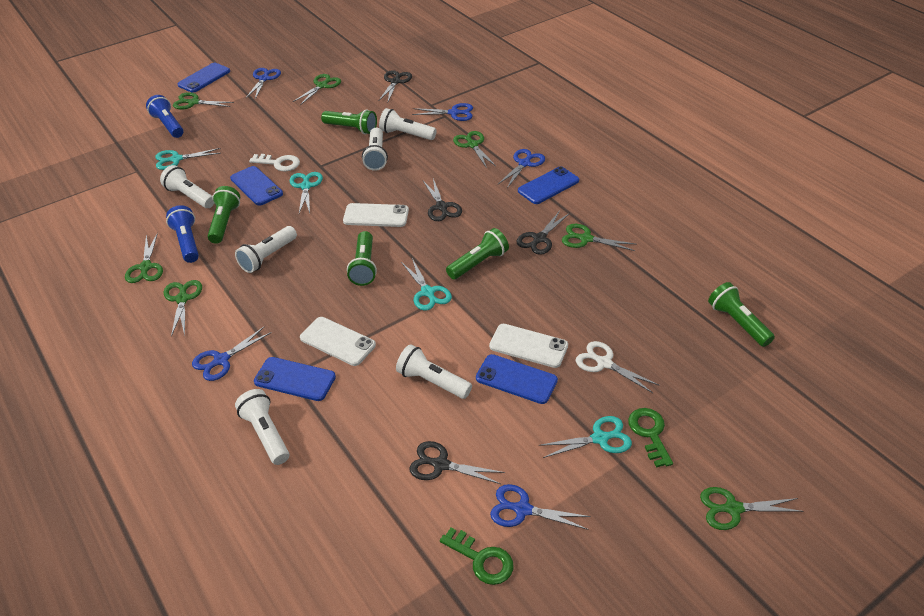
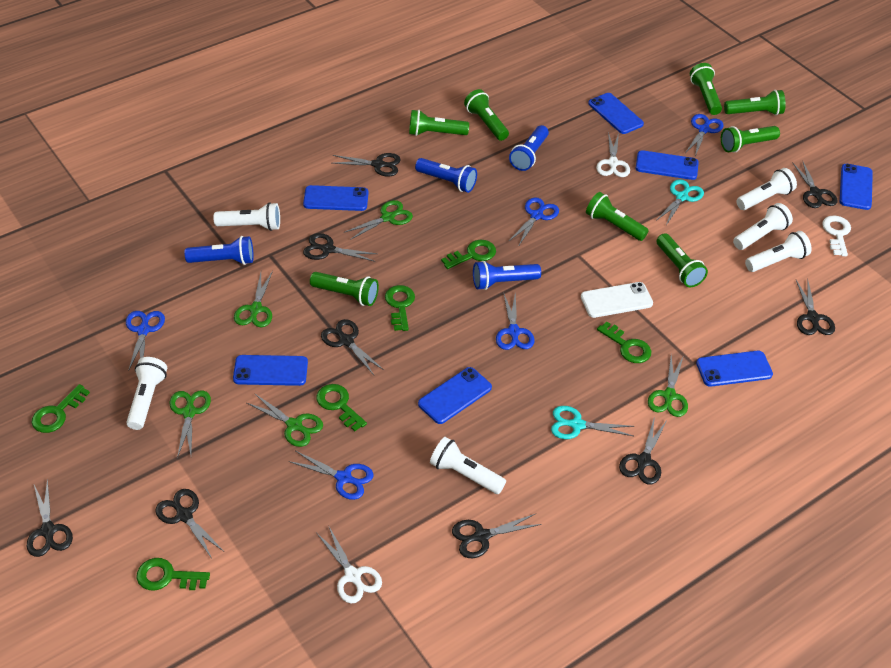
black scissors: 4 -> 9
blue flashlight: 2 -> 4
blue phone: 5 -> 7
green flashlight: 5 -> 8
green key: 2 -> 6
green scissors: 7 -> 5
turquoise scissors: 4 -> 2
white phone: 3 -> 1
white scissors: 1 -> 2

